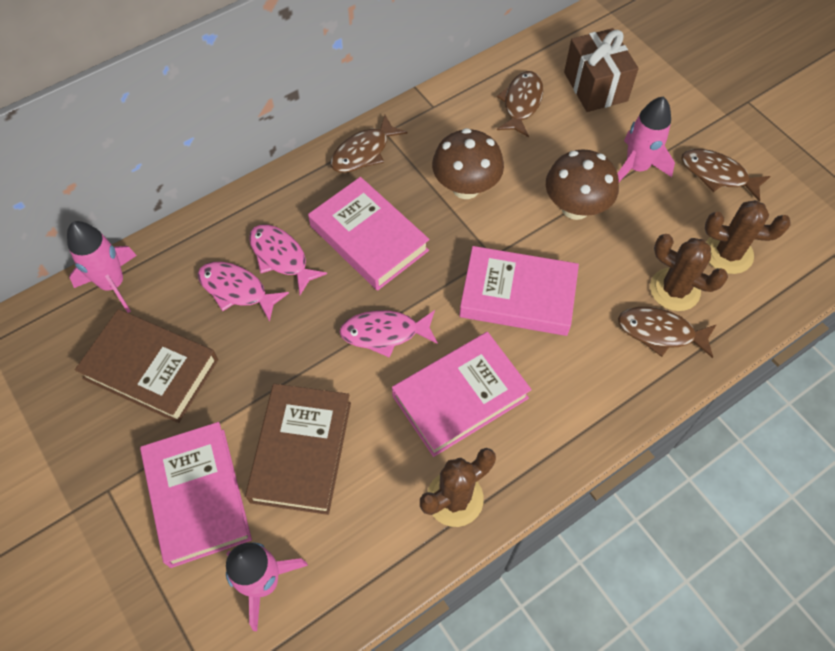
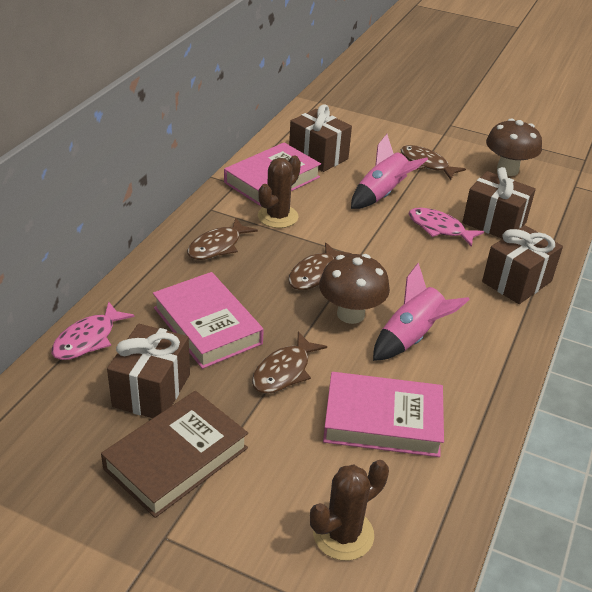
brown book: 2 -> 1
brown cactus: 3 -> 2
brown gift: 1 -> 4
pink book: 4 -> 3
pink fish: 3 -> 2
pink rocket: 3 -> 2

